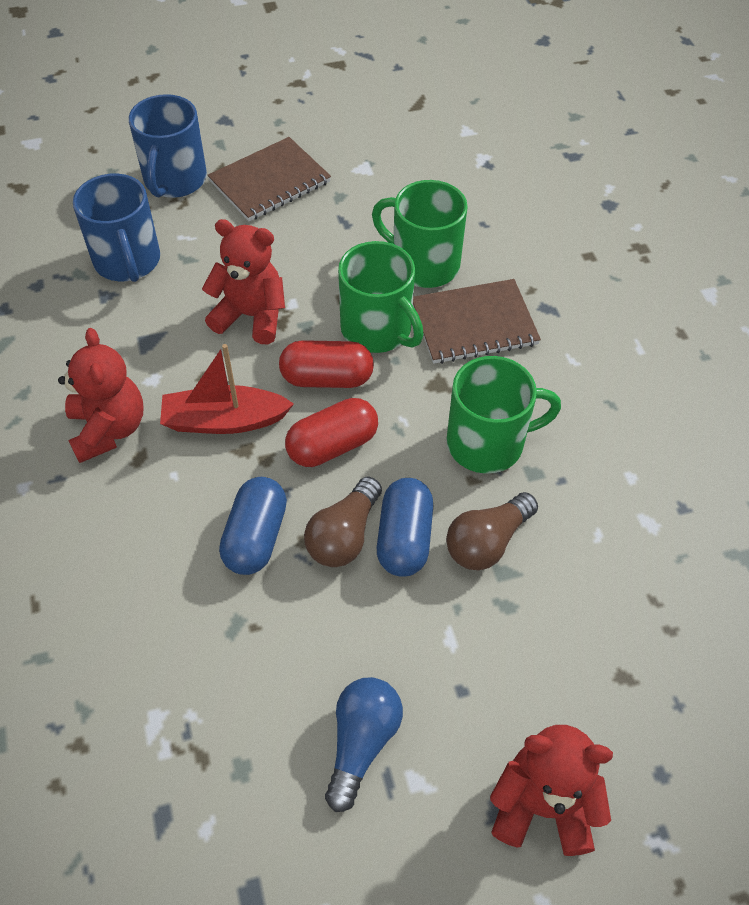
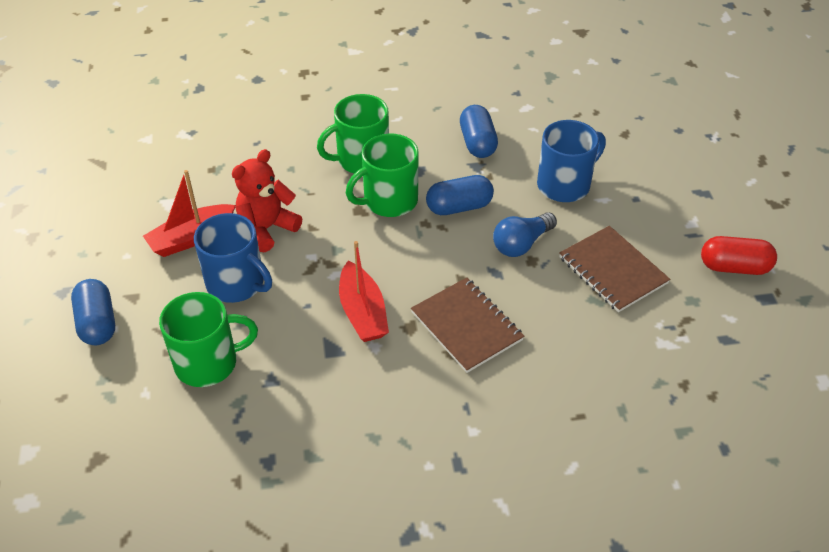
blue capsule: 2 -> 3
brown light bulb: 2 -> 0
red boat: 1 -> 2
red capsule: 2 -> 1
red teddy bear: 3 -> 1

